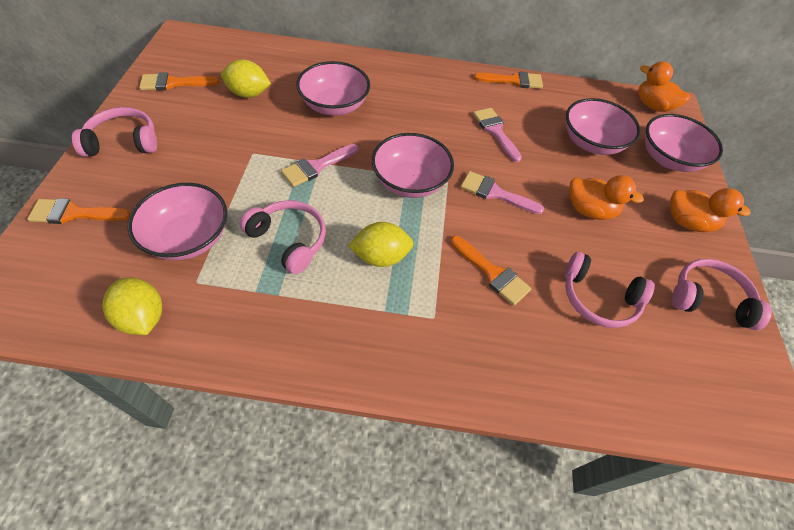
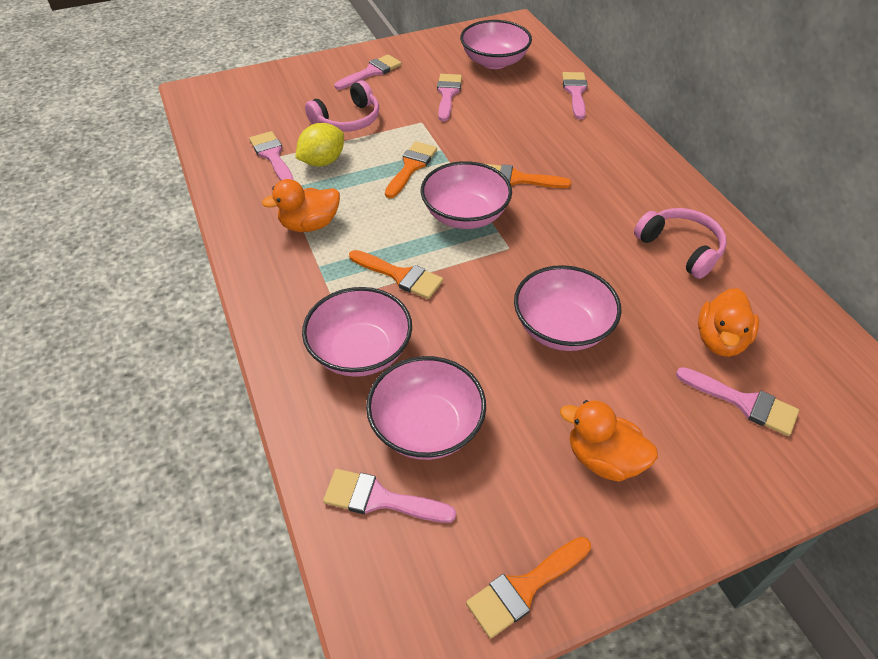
pink brush: 3 -> 6
pink headphones: 4 -> 2
yellow lemon: 3 -> 1

